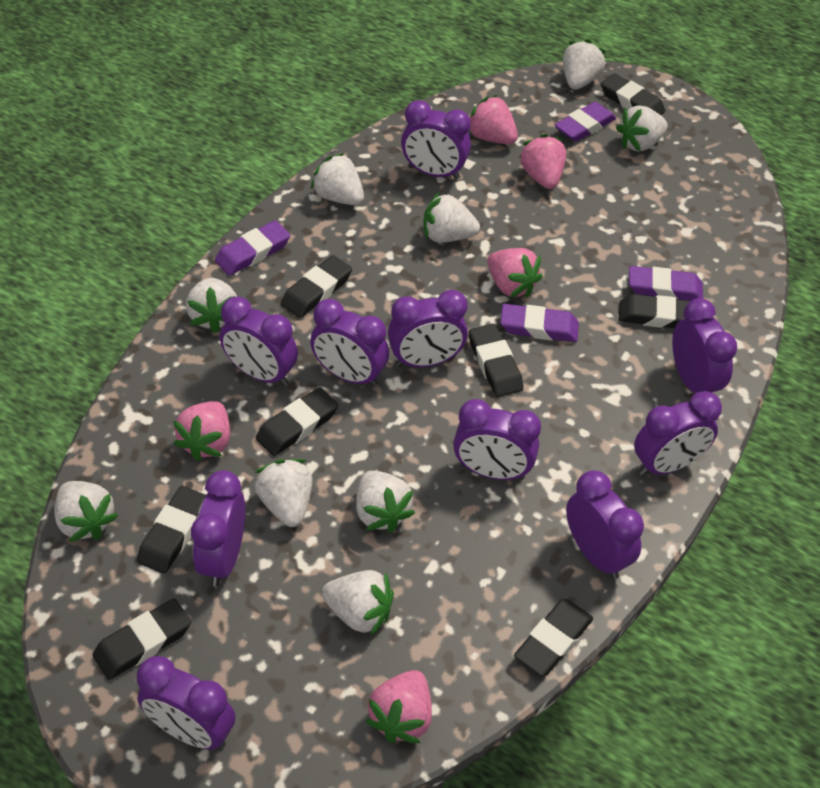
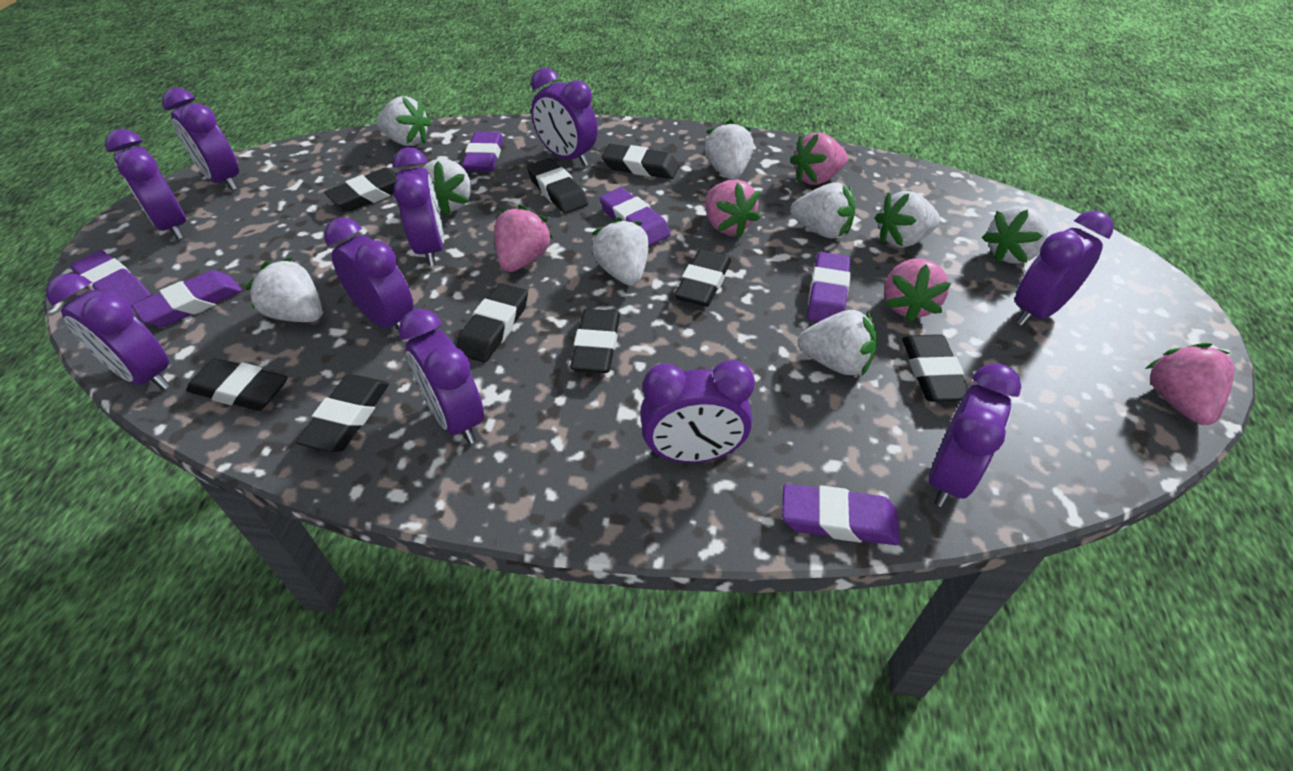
black eraser: 8 -> 9
purple eraser: 4 -> 6

